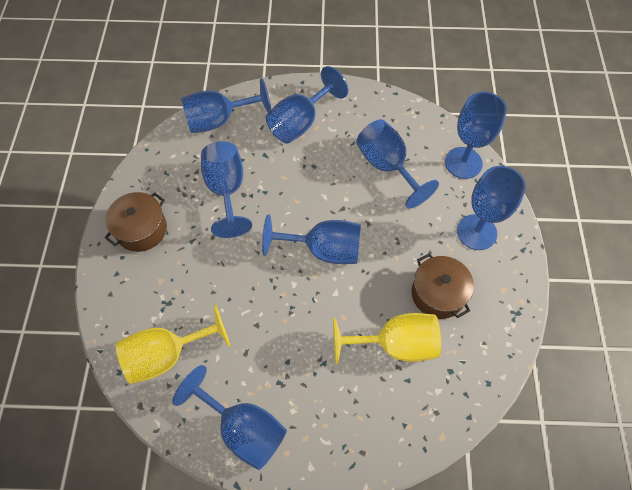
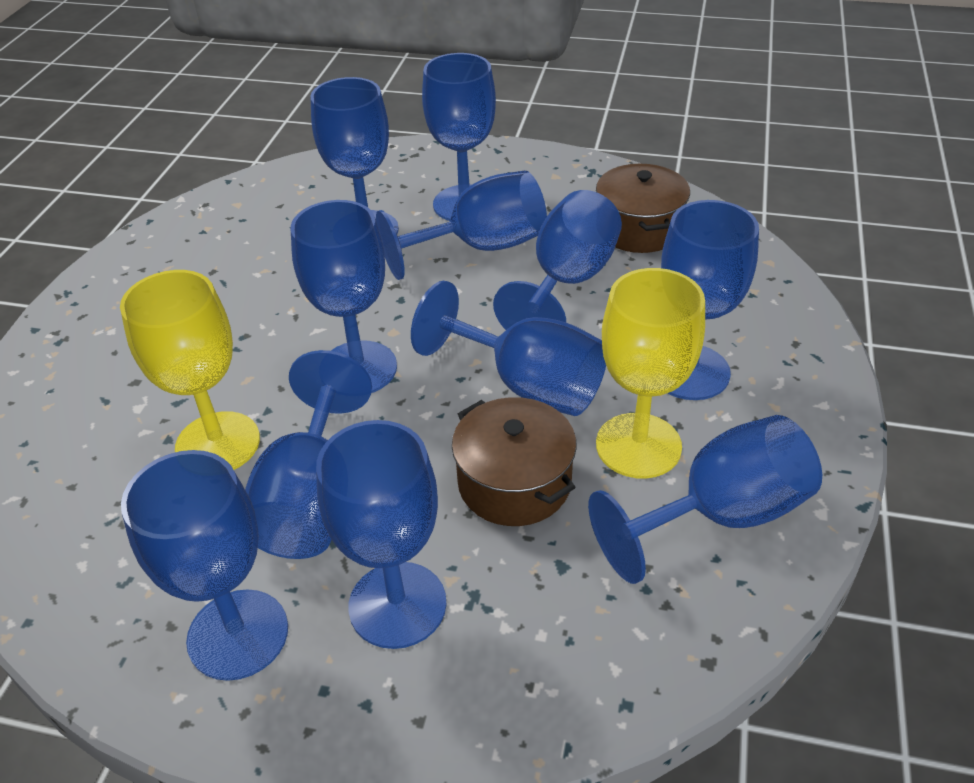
blue goblet: 8 -> 11

